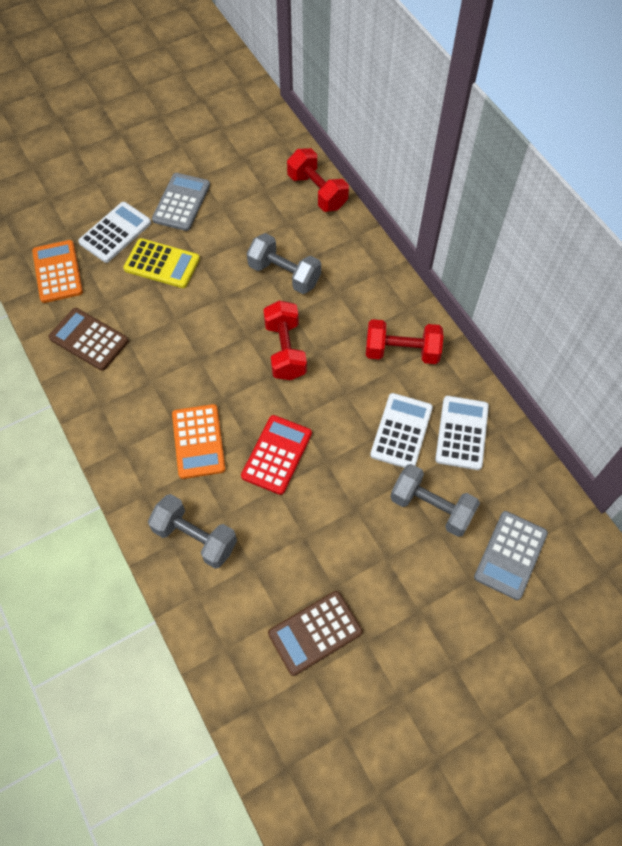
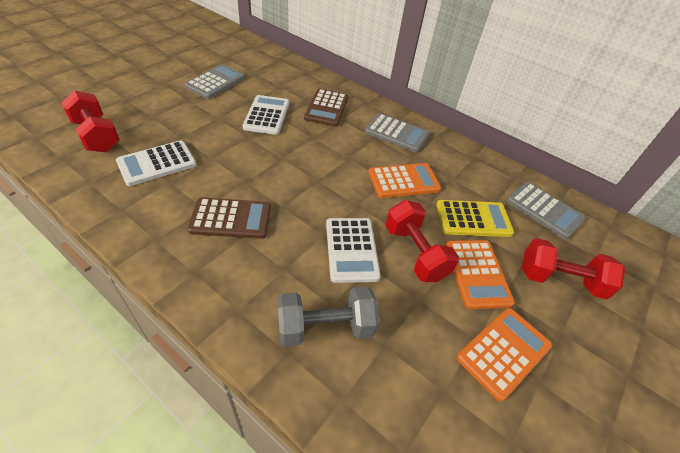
grey calculator: 2 -> 3
grey dumbbell: 3 -> 1
orange calculator: 2 -> 3
red calculator: 1 -> 0

